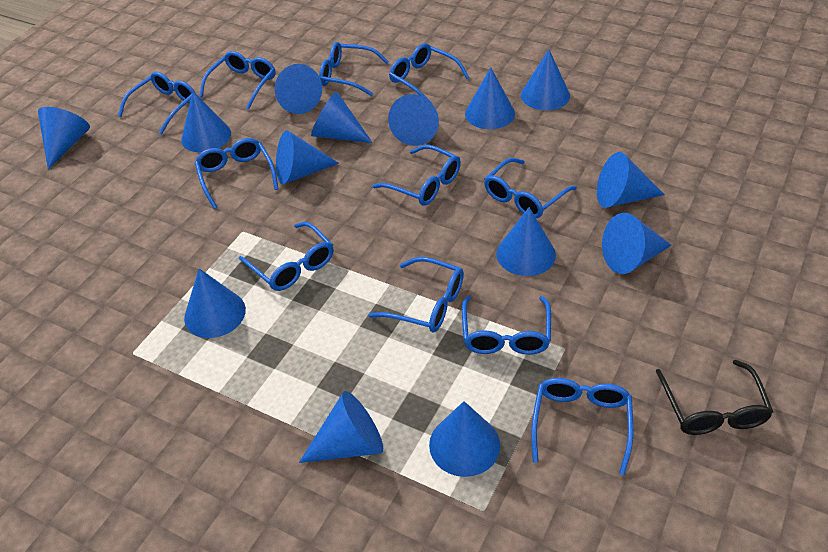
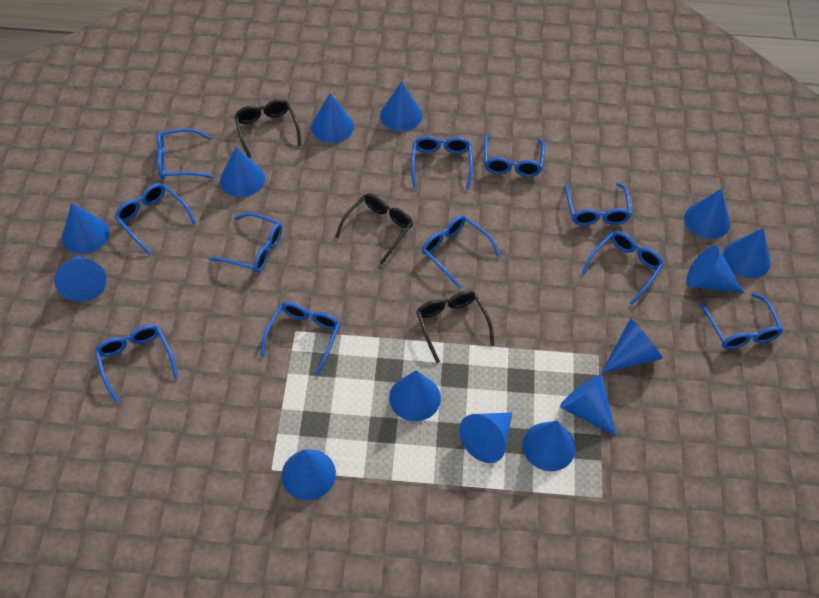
black glasses: 1 -> 3

